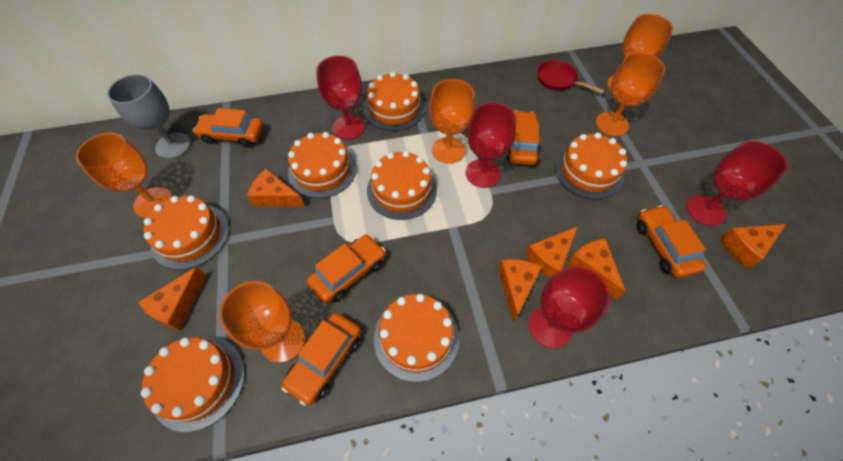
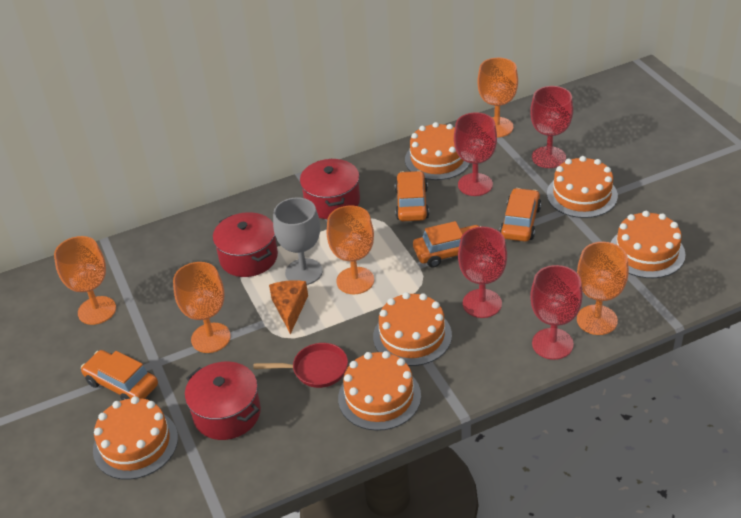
orange cake: 7 -> 6
orange car: 5 -> 4
orange cheese: 6 -> 1
red pot: 0 -> 3

